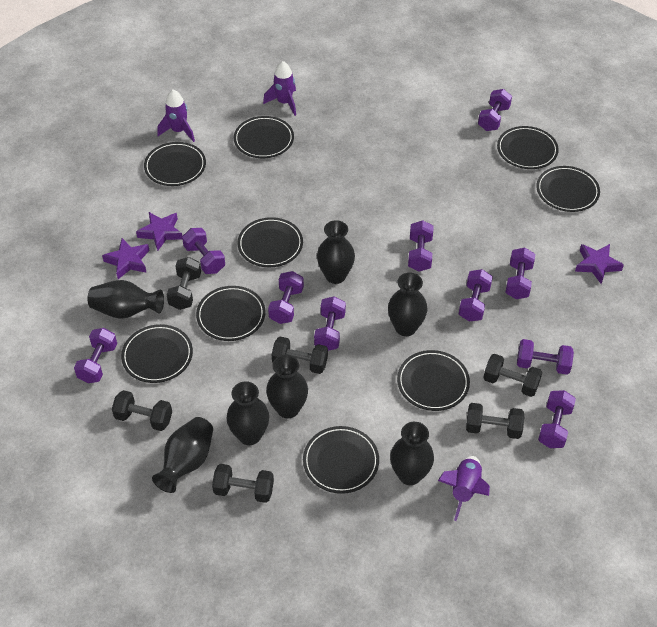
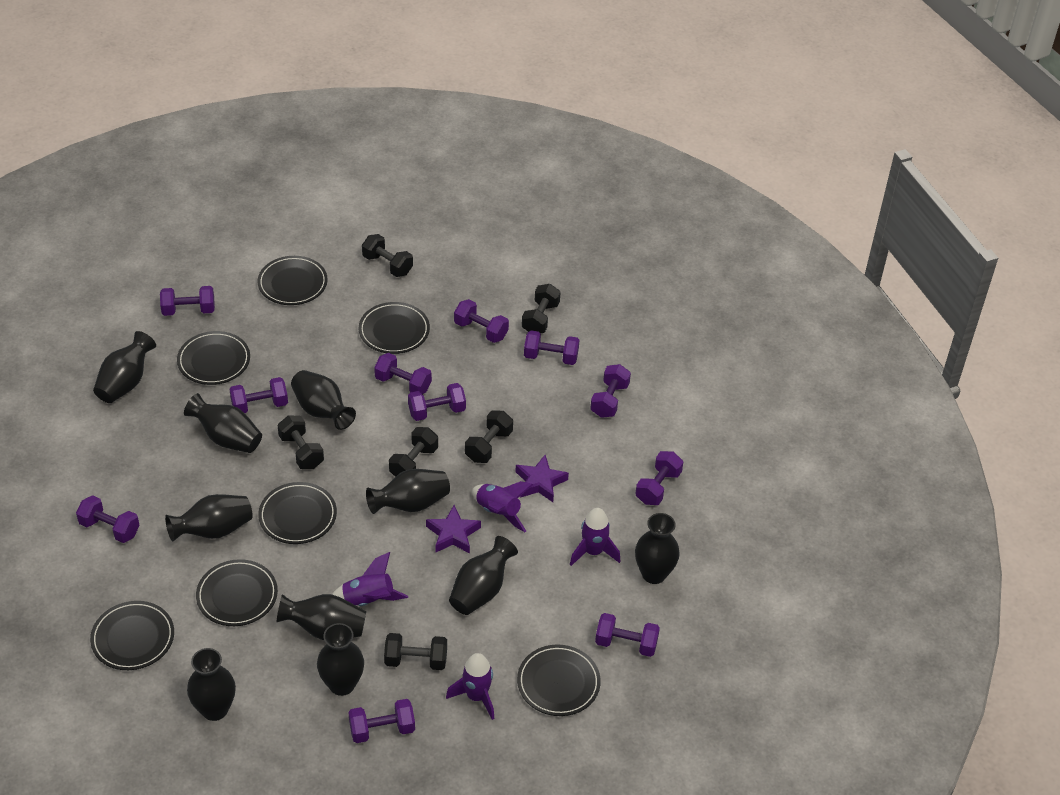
black plate: 9 -> 7
black vase: 7 -> 10
purple dumbbell: 10 -> 11
purple rocket: 3 -> 4
purple star: 3 -> 2

